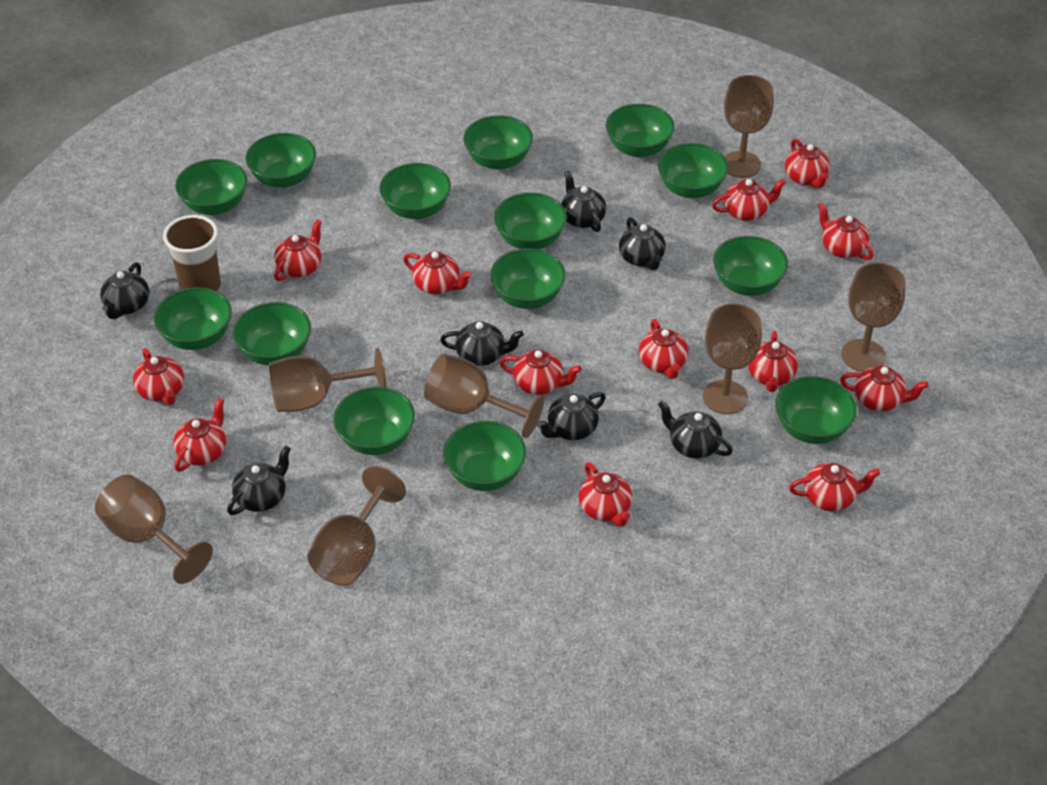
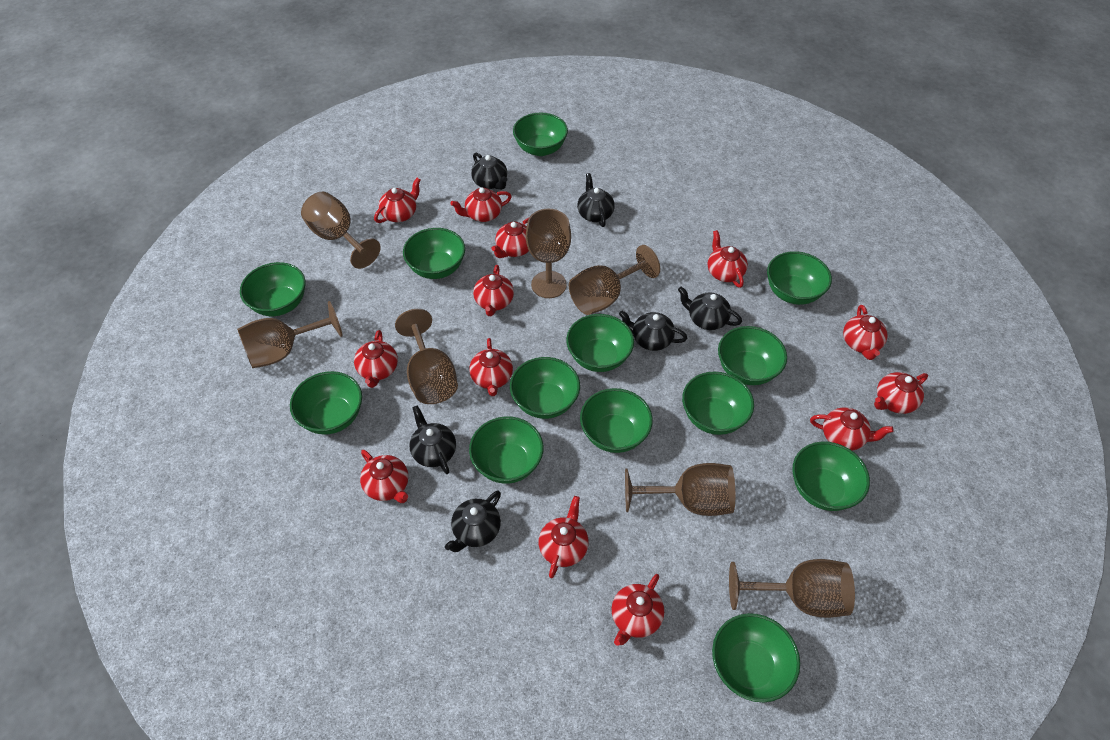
black teapot: 7 -> 6
brown cup: 1 -> 0
green bowl: 14 -> 13

